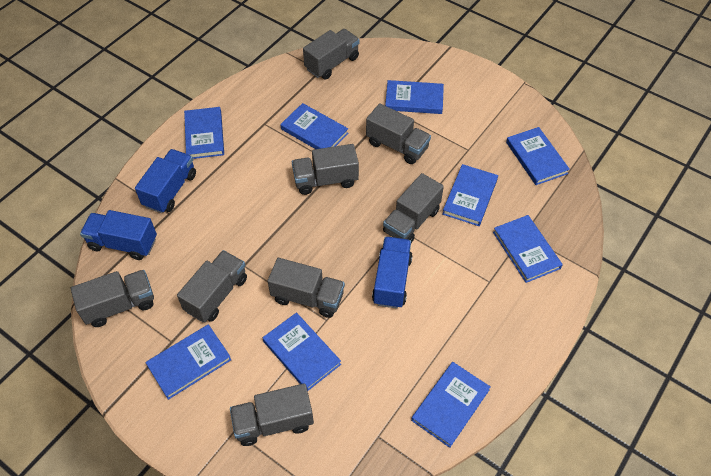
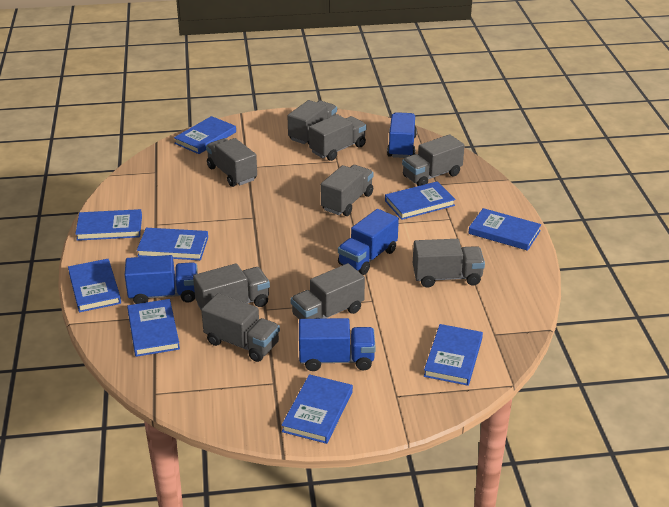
blue truck: 3 -> 4
grey truck: 8 -> 9

